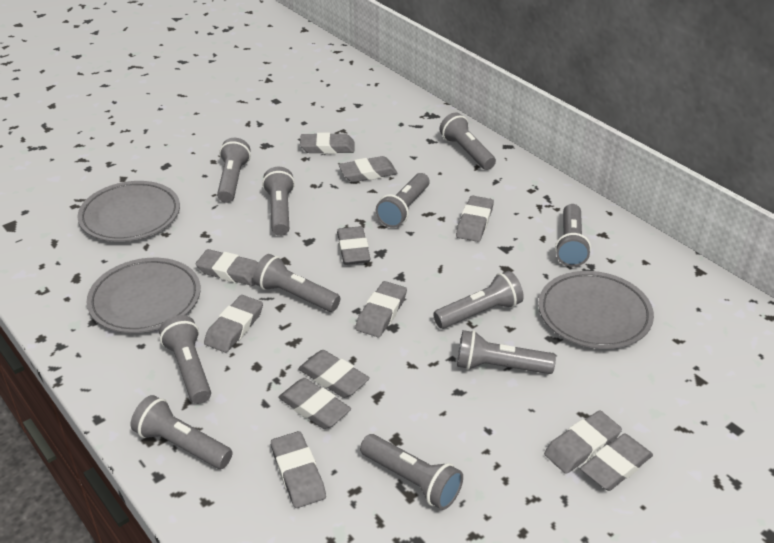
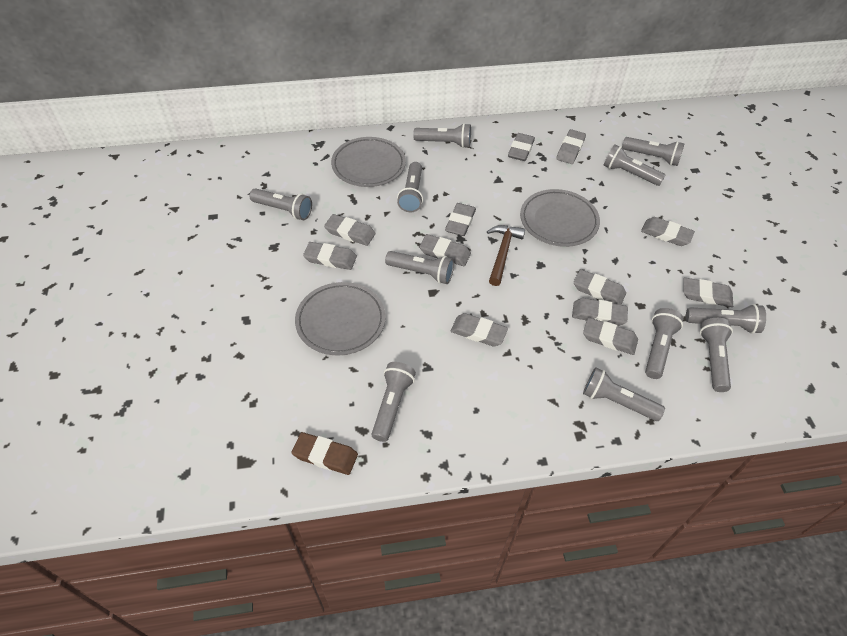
brown eraser: 0 -> 1
brown hammer: 0 -> 1

